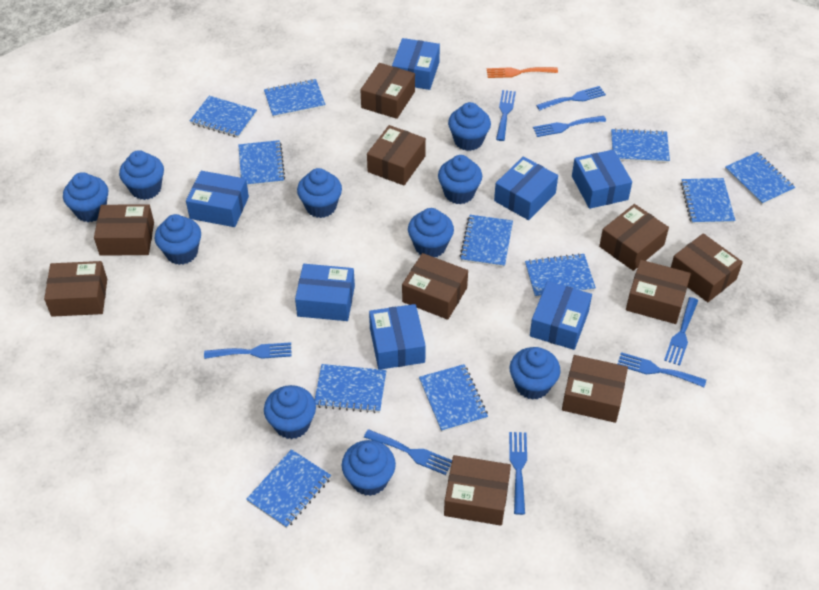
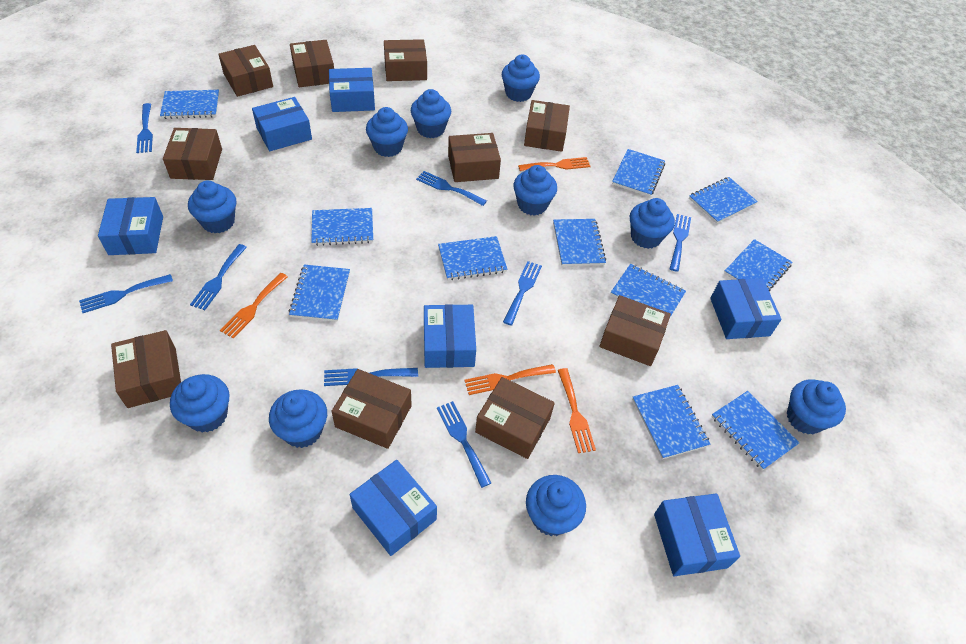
orange fork: 1 -> 4

